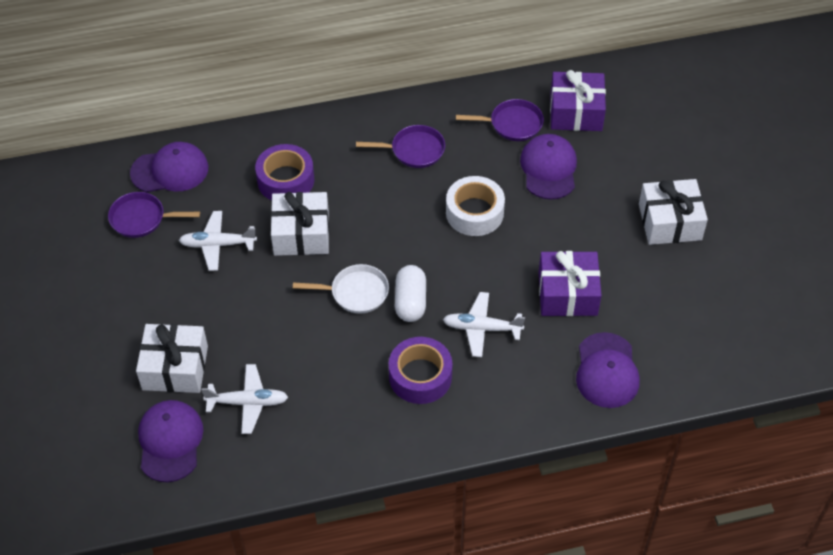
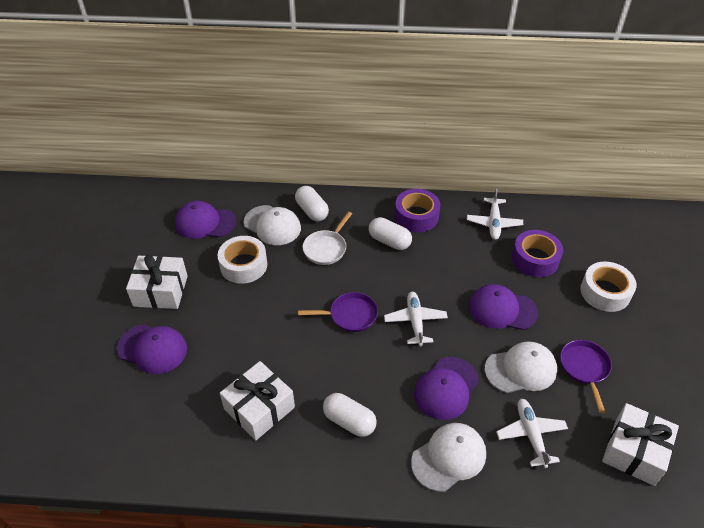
purple gift: 2 -> 0
purple pan: 3 -> 2
white cap: 0 -> 3
white capsule: 1 -> 3
white tape: 1 -> 2

